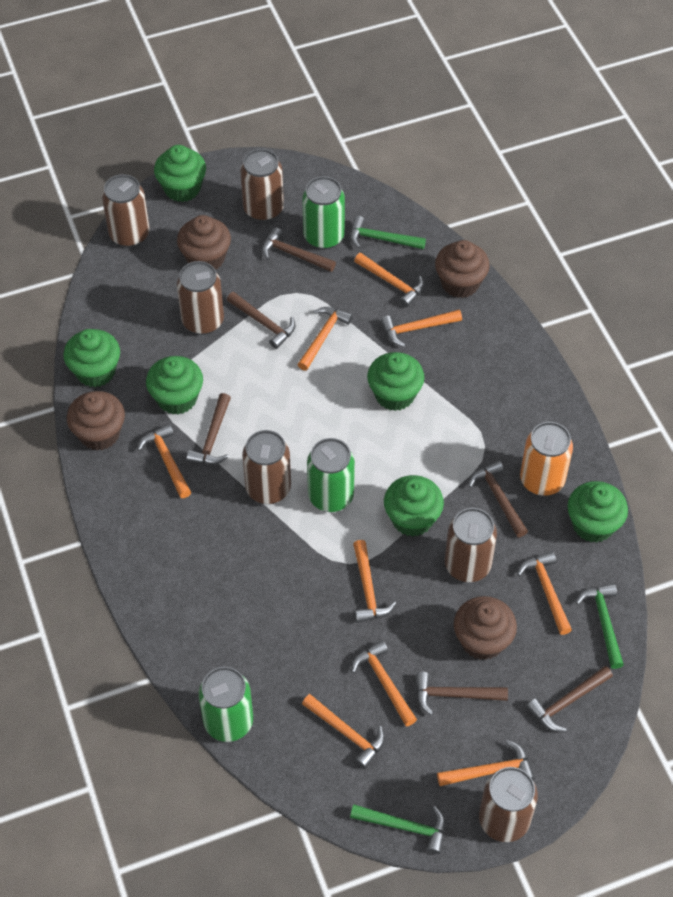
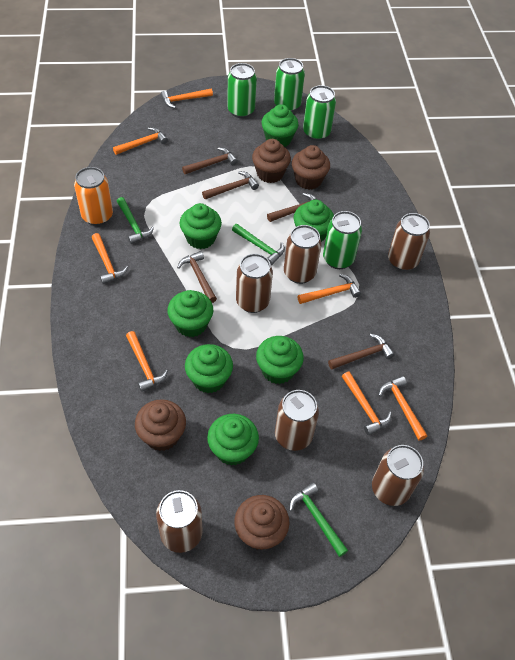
brown hammer: 6 -> 5
green can: 3 -> 4
green cupcake: 6 -> 7
orange hammer: 9 -> 7

